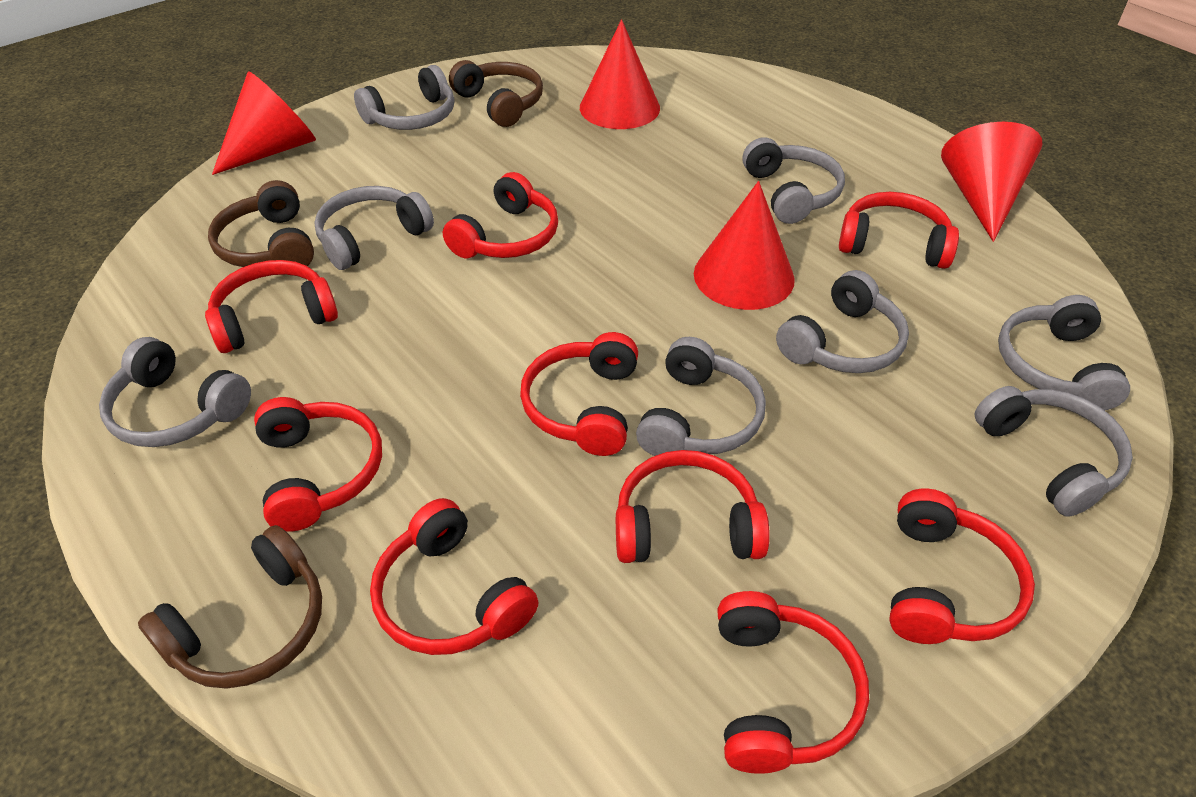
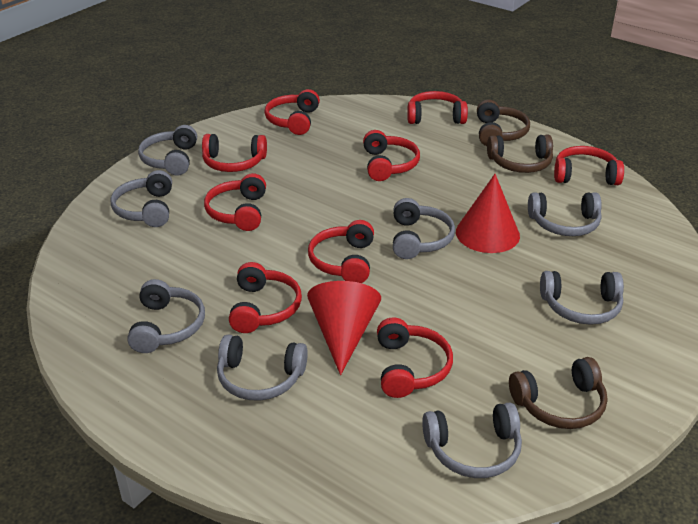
red cone: 4 -> 2

